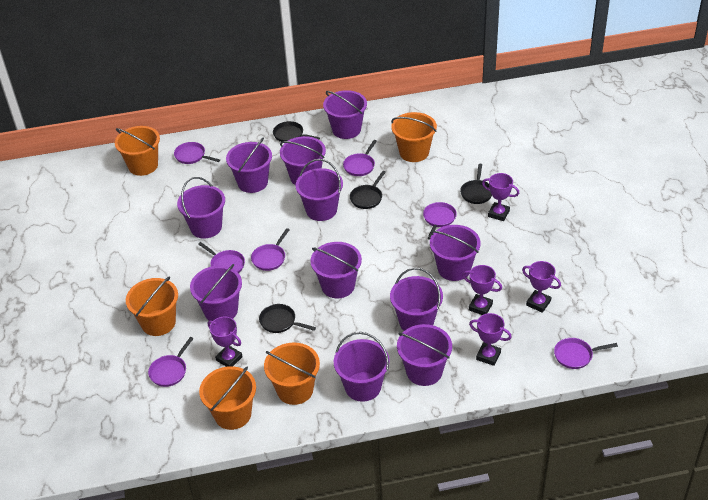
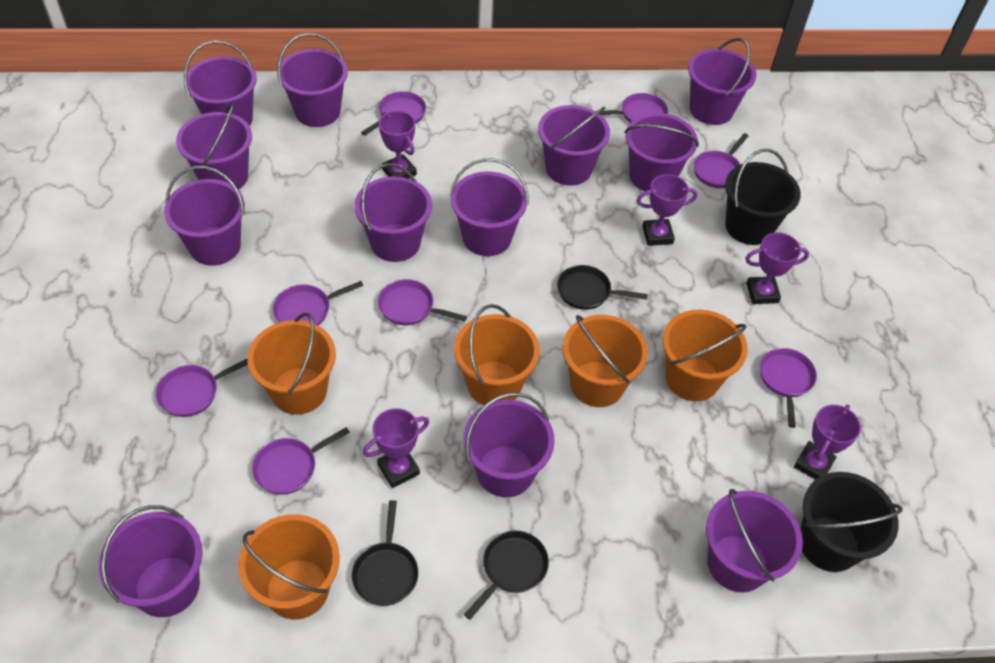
black bucket: 0 -> 2
black pan: 4 -> 3
purple bucket: 11 -> 12
purple pan: 7 -> 8

